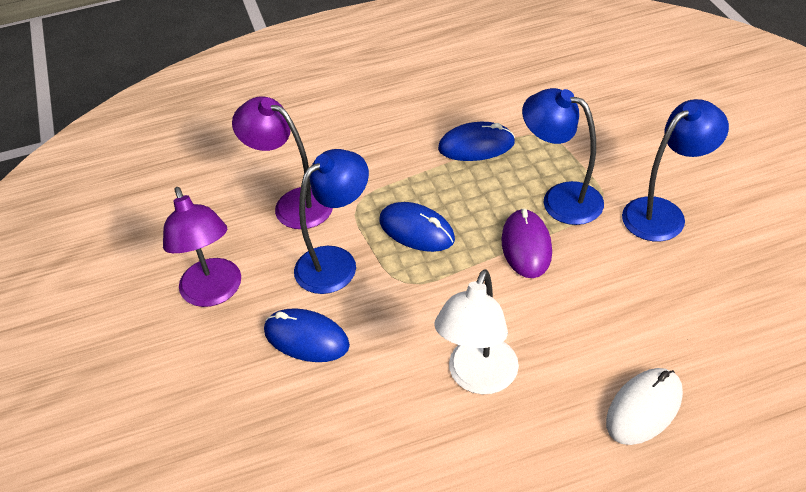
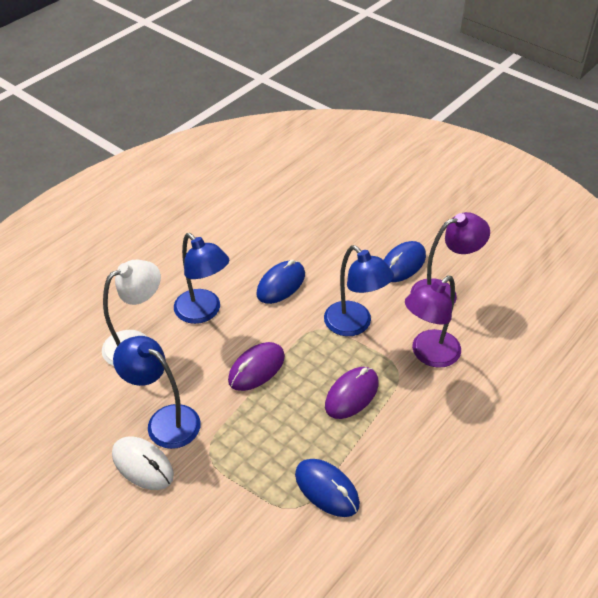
purple mouse: 1 -> 2

